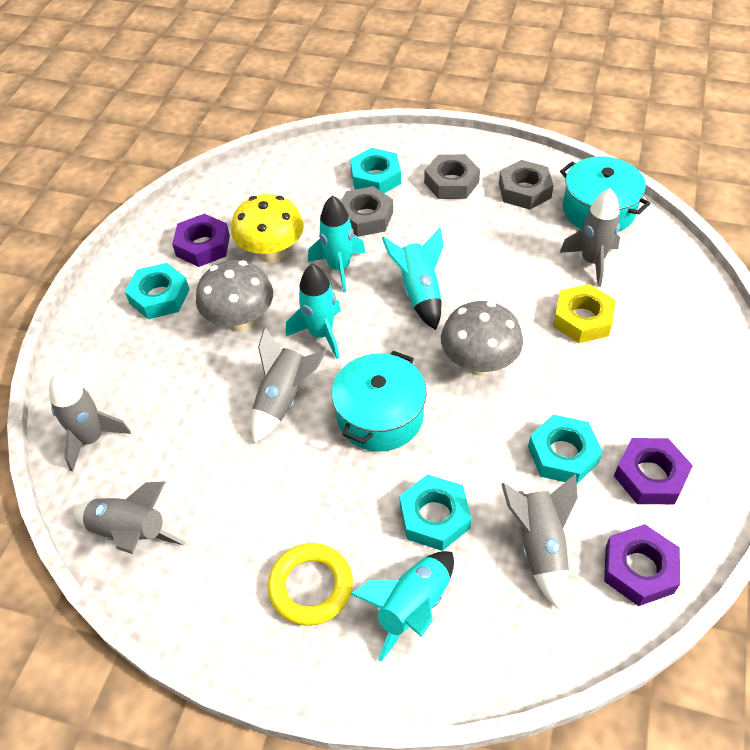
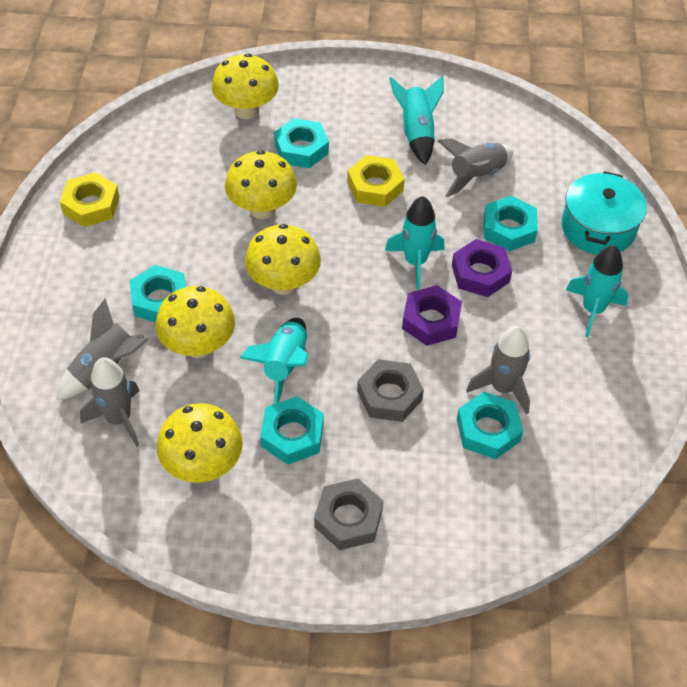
grey mushroom: 2 -> 0
grey nut: 3 -> 2
grey rocket: 5 -> 4
purple nut: 3 -> 2
turquoise nut: 4 -> 5
turquoise pot: 2 -> 1
yellow mushroom: 1 -> 5
yellow nut: 1 -> 2
yellow ring: 1 -> 0

